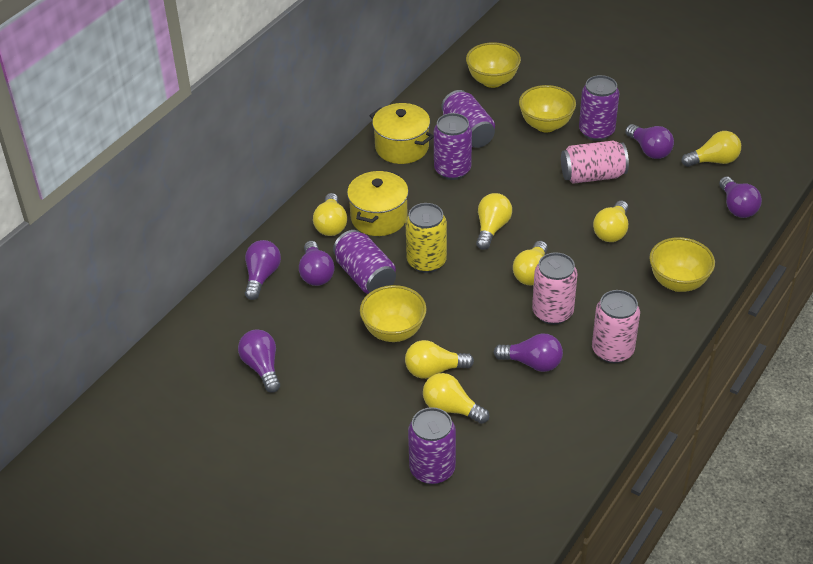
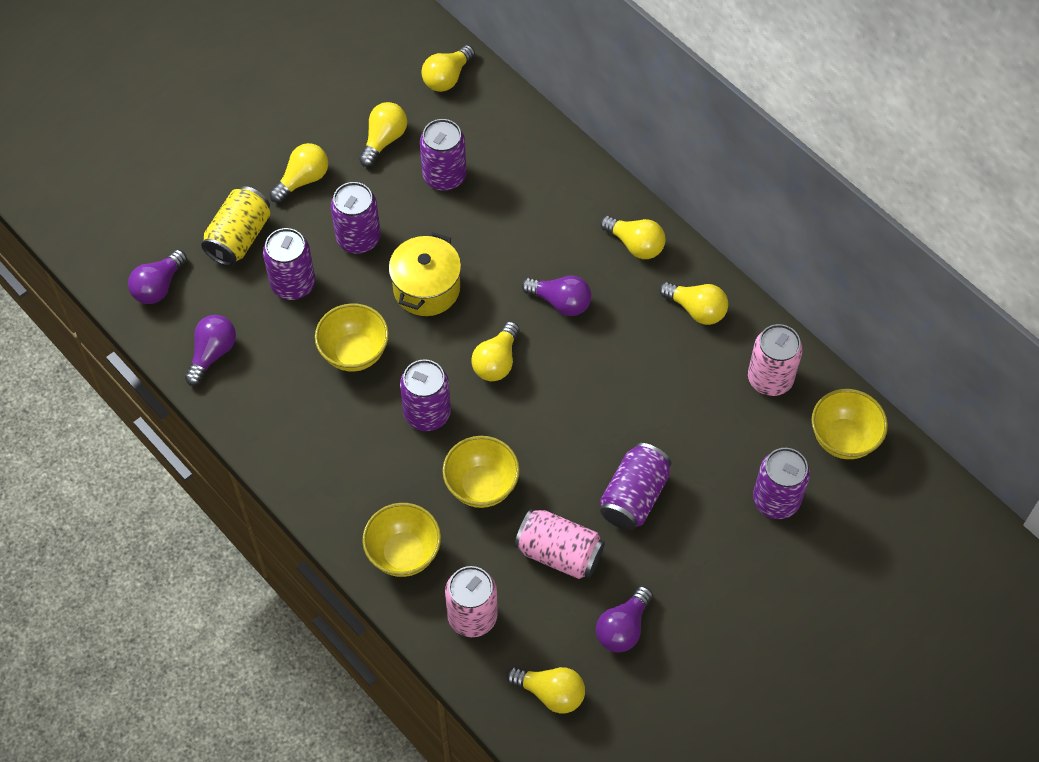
purple can: 5 -> 6
purple light bulb: 6 -> 4
yellow pot: 2 -> 1

